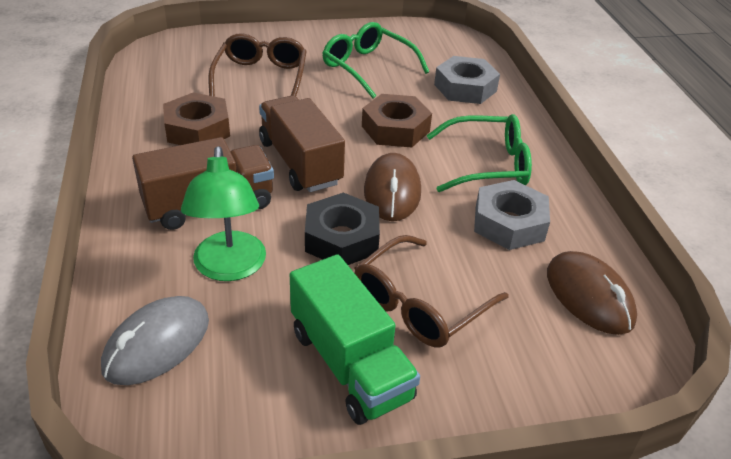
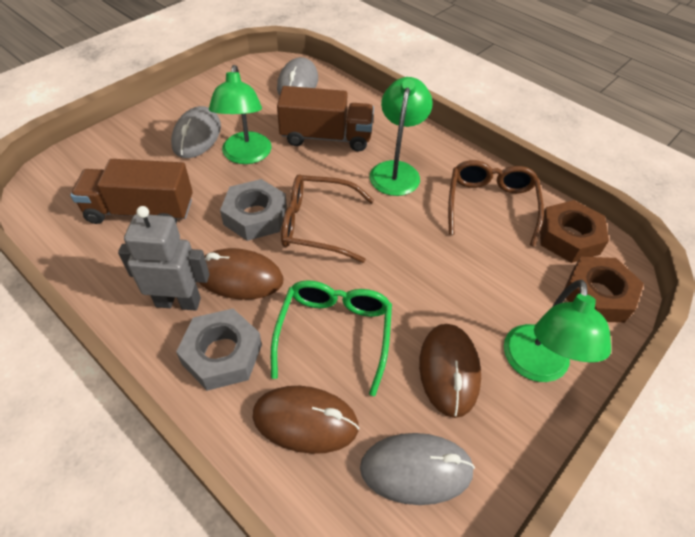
black nut: 1 -> 0
brown mouse: 2 -> 3
green glasses: 2 -> 1
green lamp: 1 -> 3
green truck: 1 -> 0
grey mouse: 1 -> 3
grey robot: 0 -> 1

